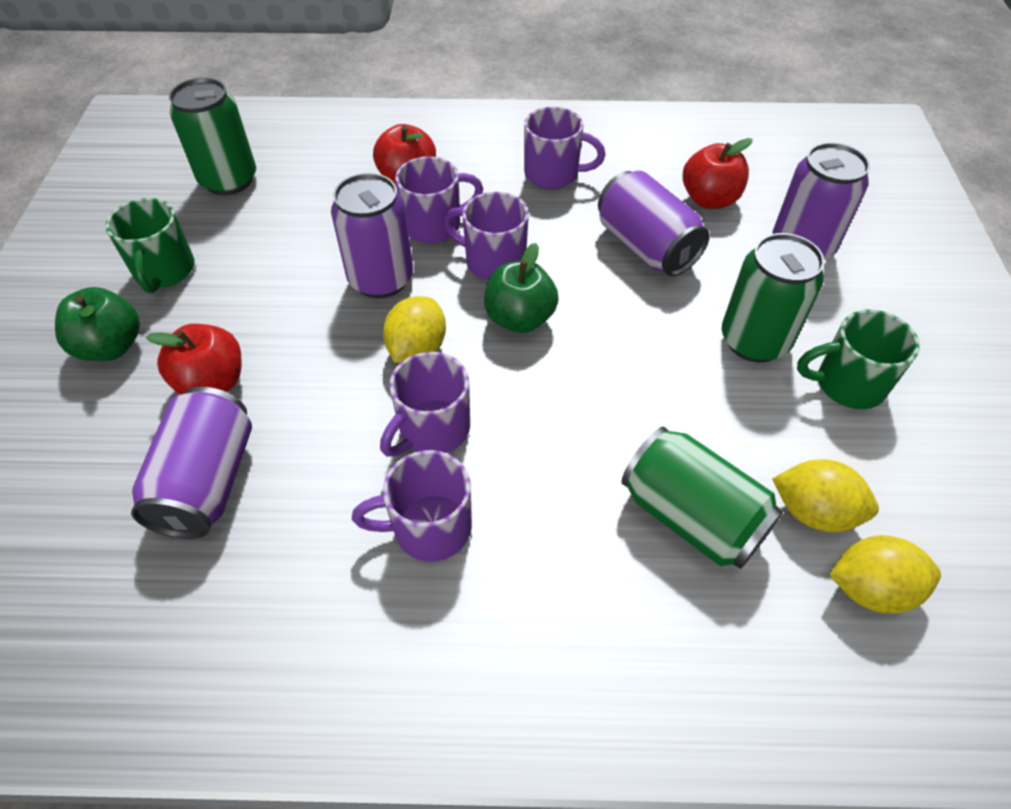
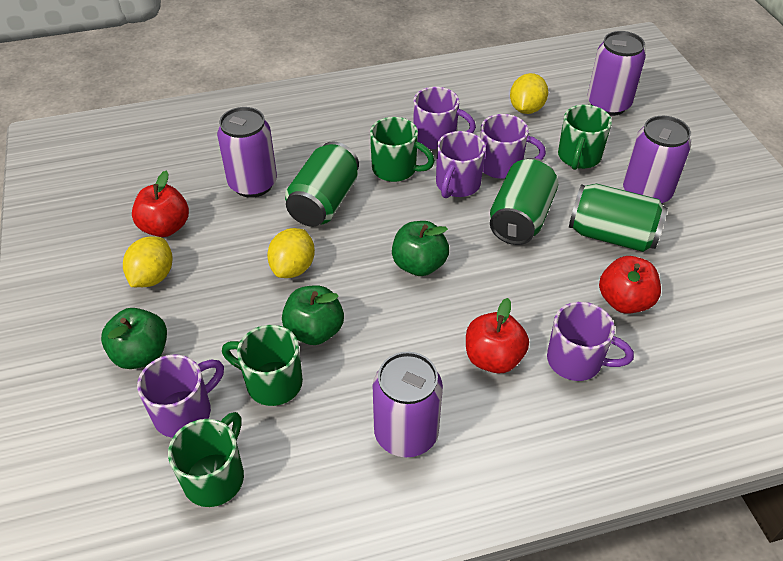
green apple: 2 -> 3
green mug: 2 -> 4

